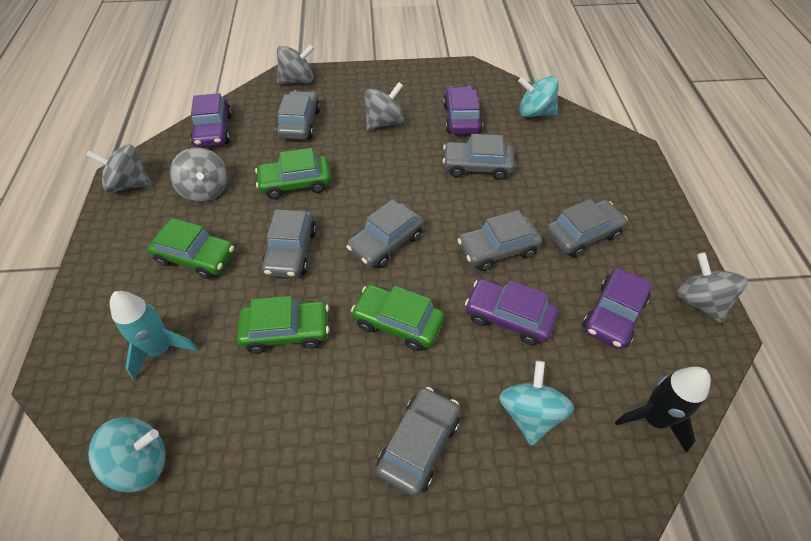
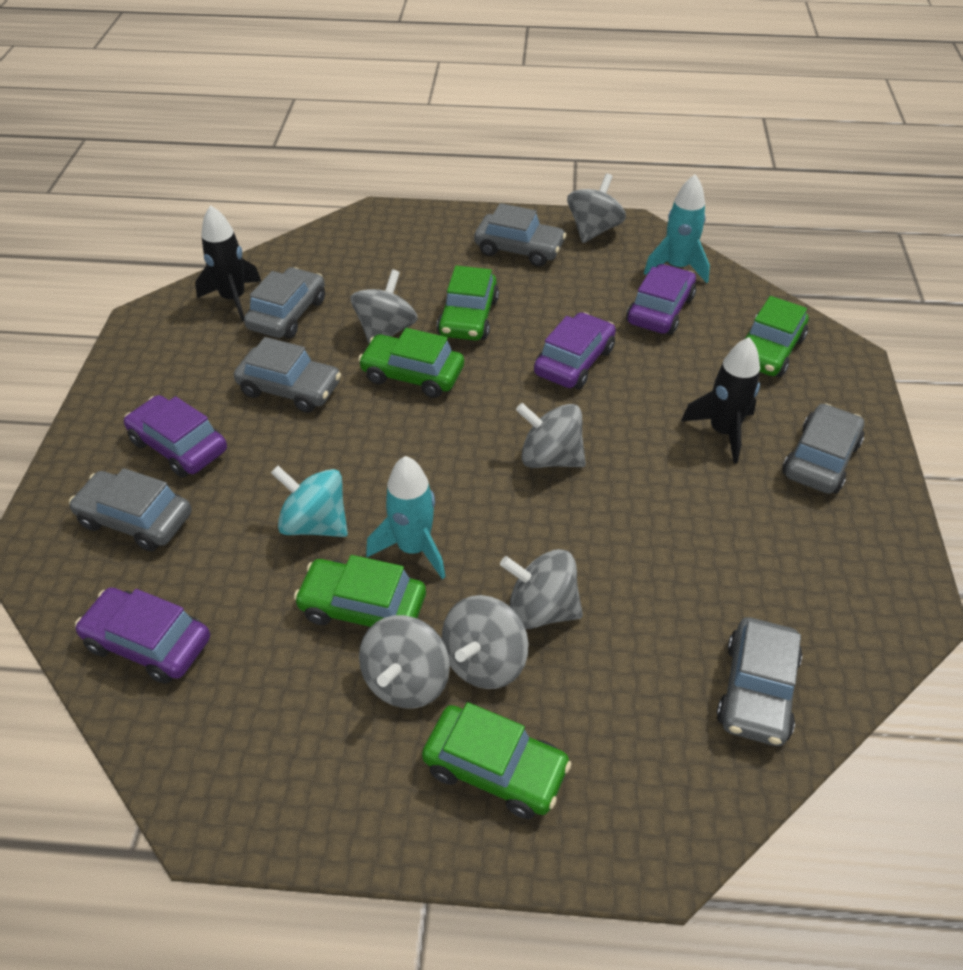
black rocket: 1 -> 2
green car: 4 -> 5
grey car: 7 -> 6
grey spinning top: 5 -> 6
turquoise rocket: 1 -> 2
turquoise spinning top: 3 -> 1

